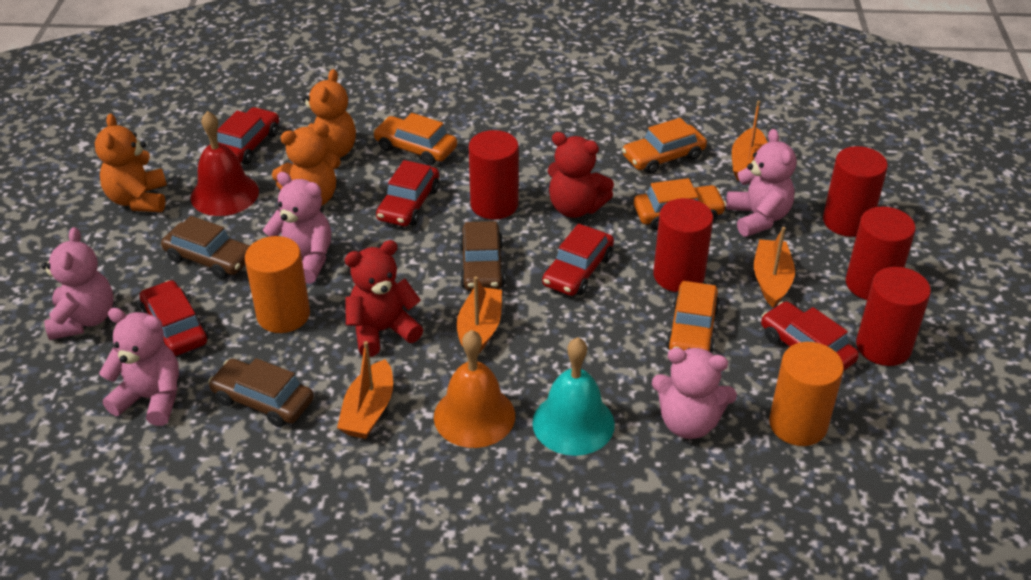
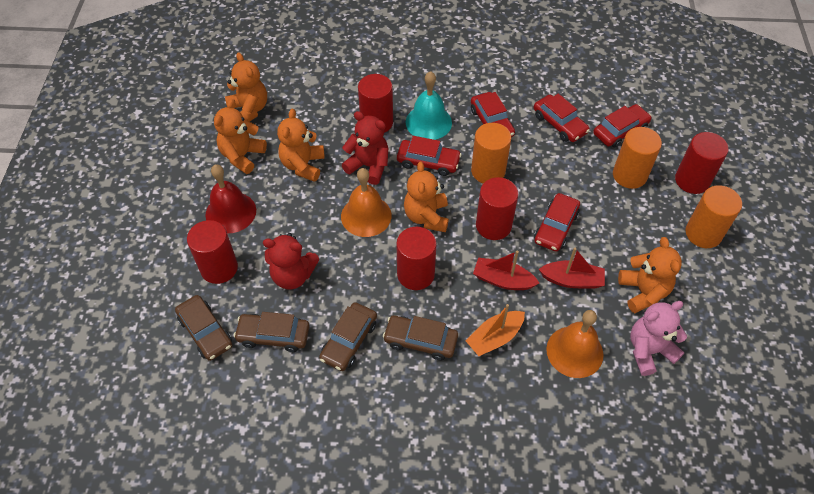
brown car: 3 -> 4
orange bell: 1 -> 2
orange boat: 4 -> 1
orange car: 4 -> 0
orange cylinder: 2 -> 3
orange teddy bear: 3 -> 5
pink teddy bear: 5 -> 1
red boat: 0 -> 2

